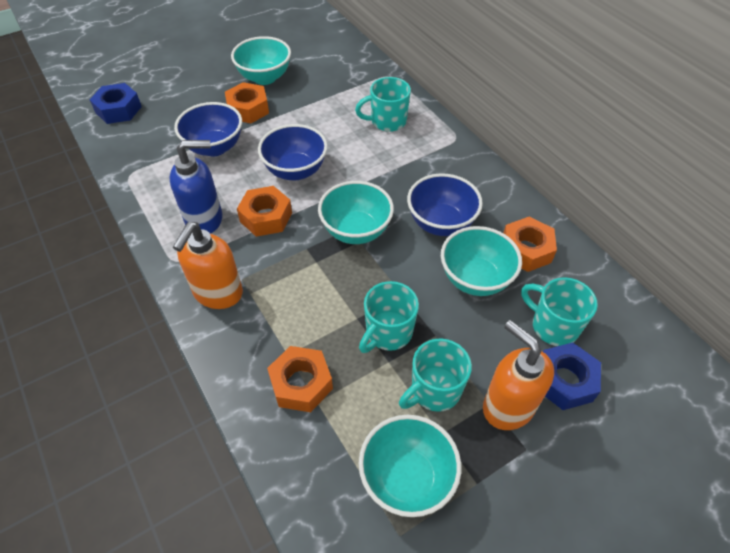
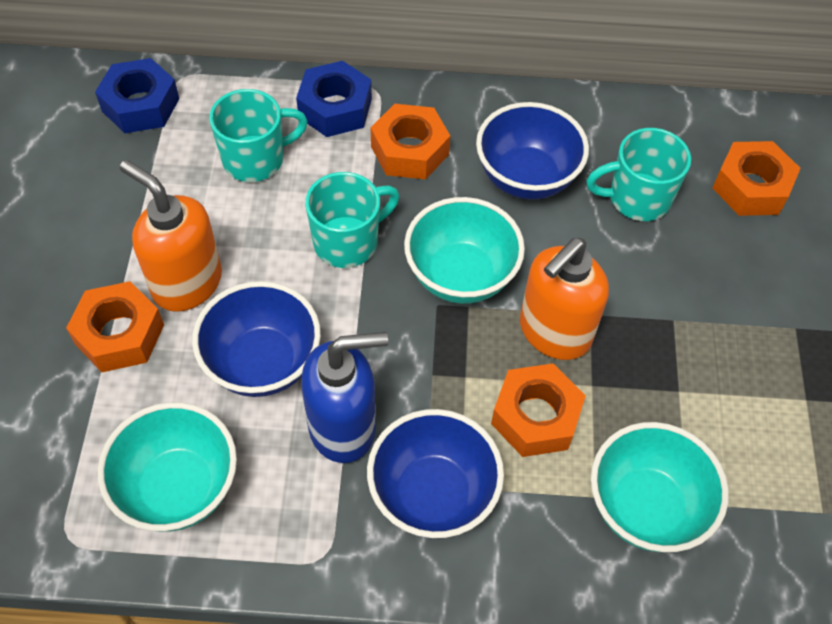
turquoise bowl: 4 -> 3
turquoise mug: 4 -> 3

